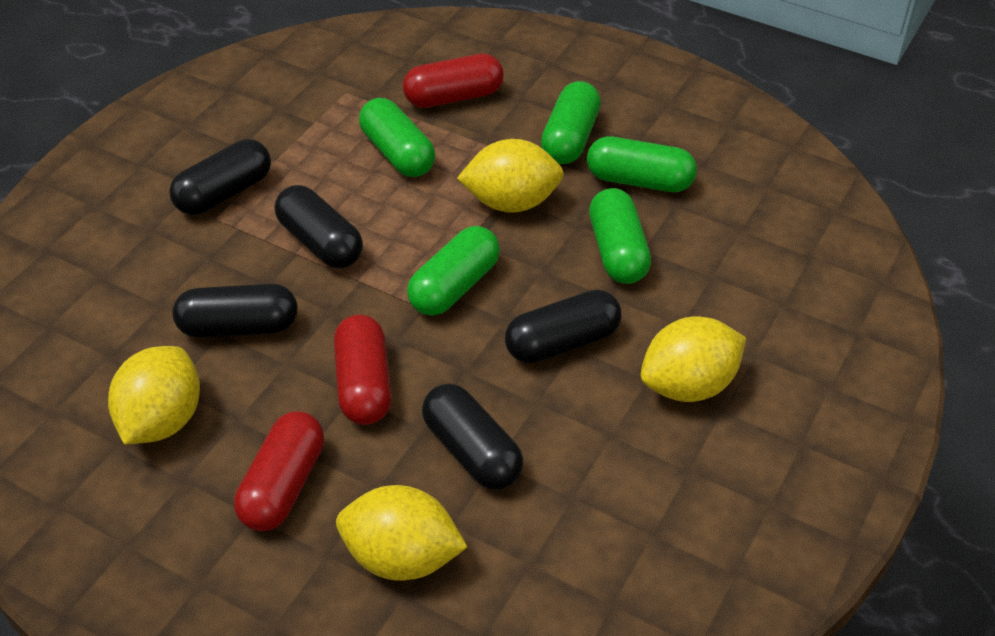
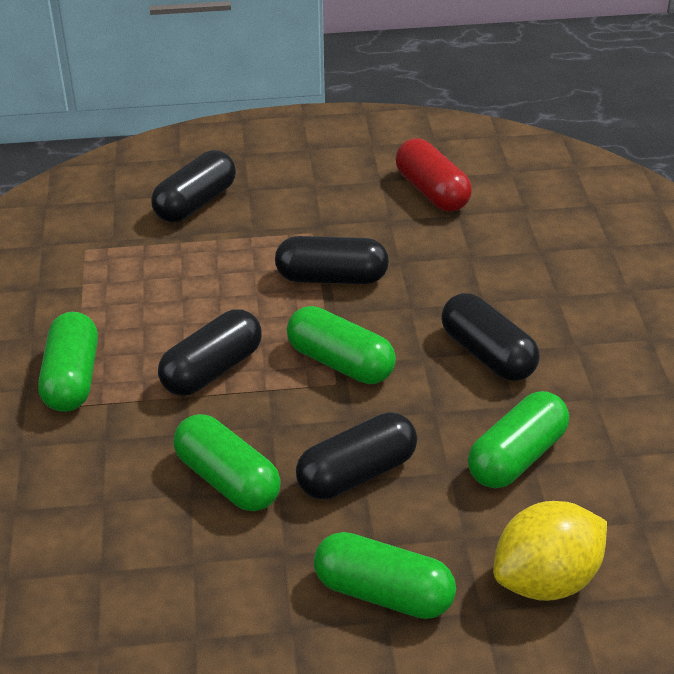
red capsule: 3 -> 1
yellow lemon: 4 -> 1

